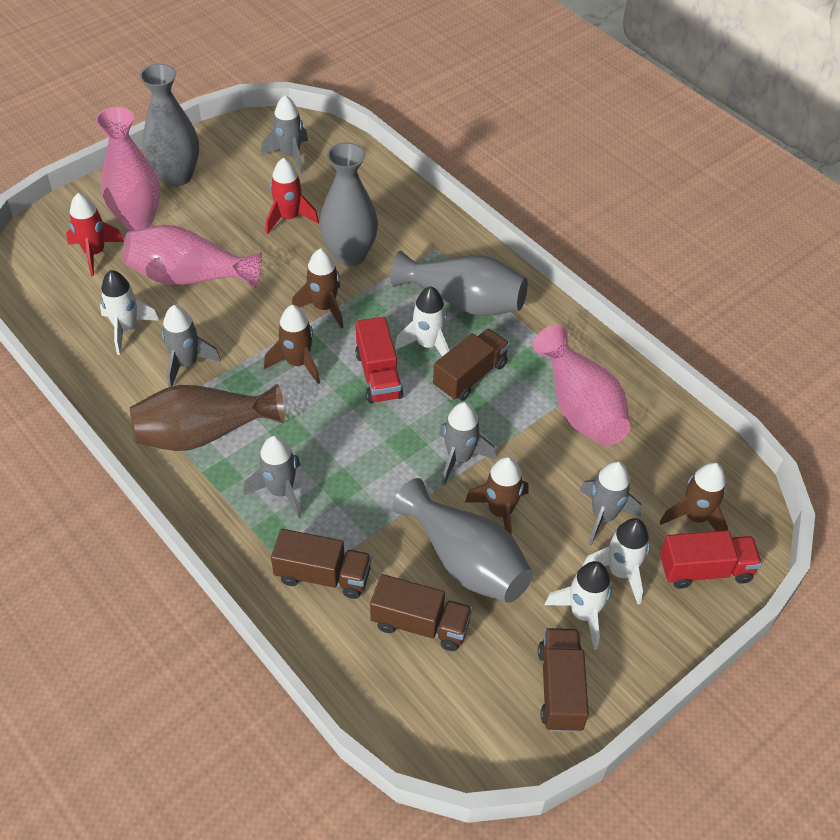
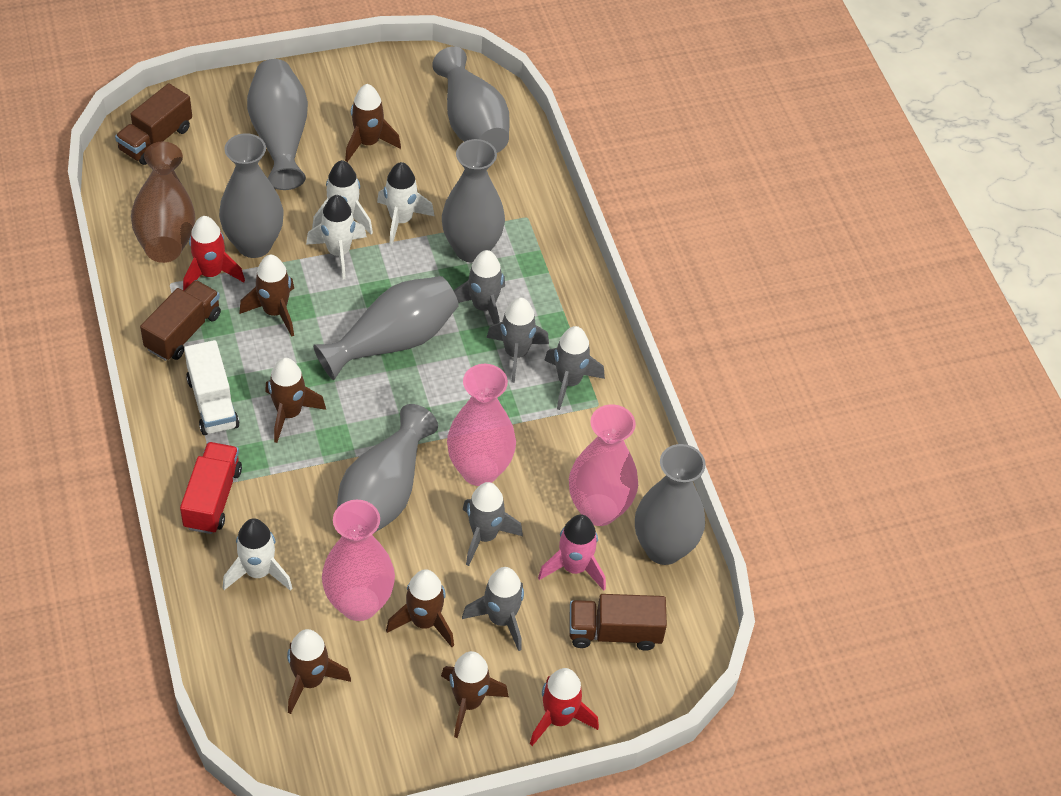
brown rocket: 4 -> 6
brown truck: 4 -> 3
grey vase: 4 -> 7
pink rocket: 0 -> 1
red truck: 2 -> 1
white truck: 0 -> 1

